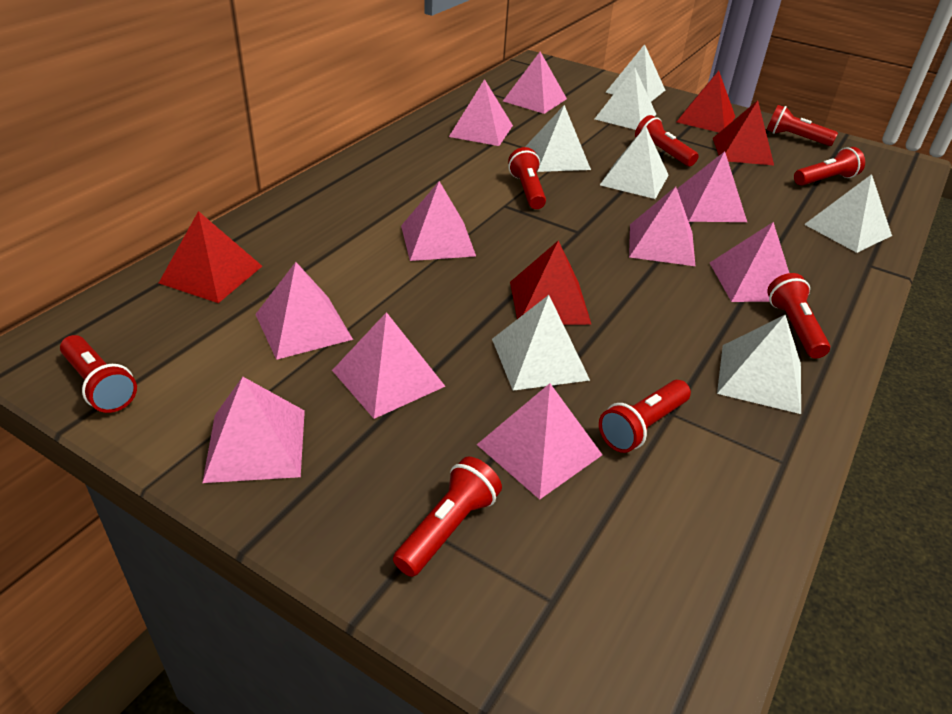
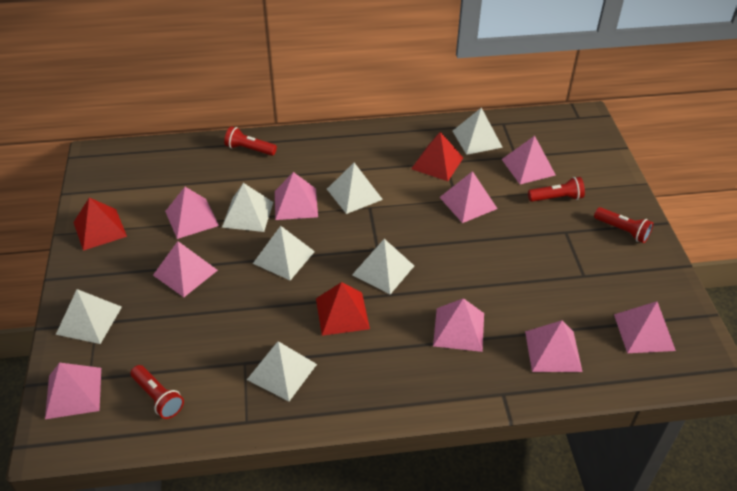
pink pyramid: 10 -> 9
red flashlight: 8 -> 4
red pyramid: 4 -> 3

